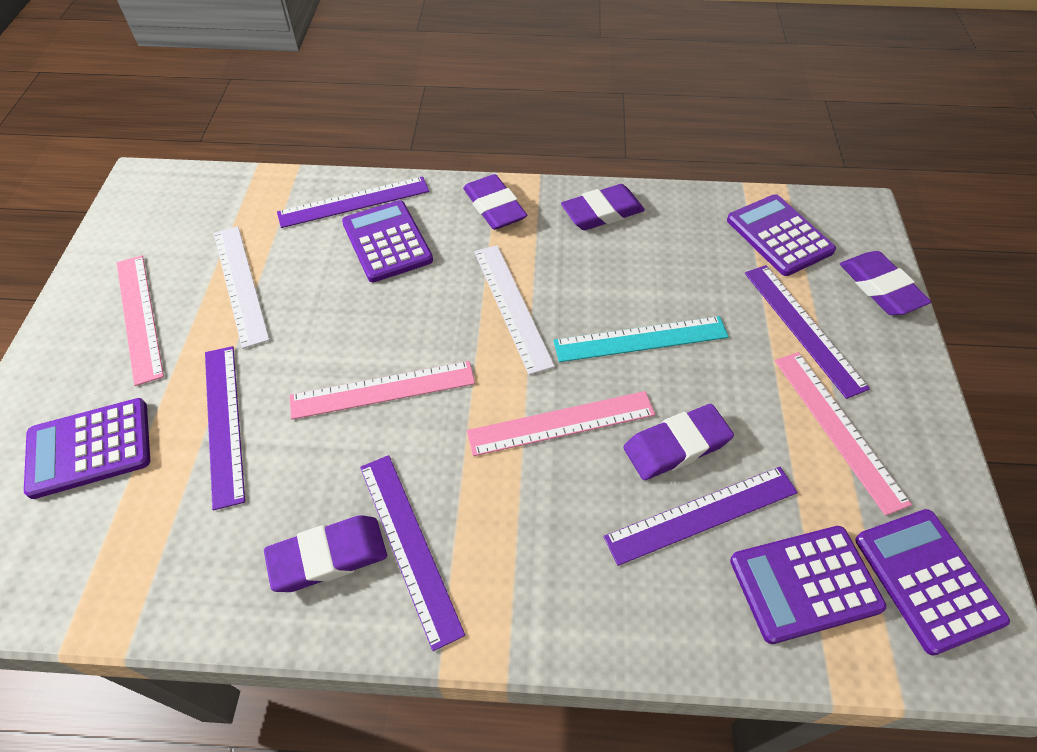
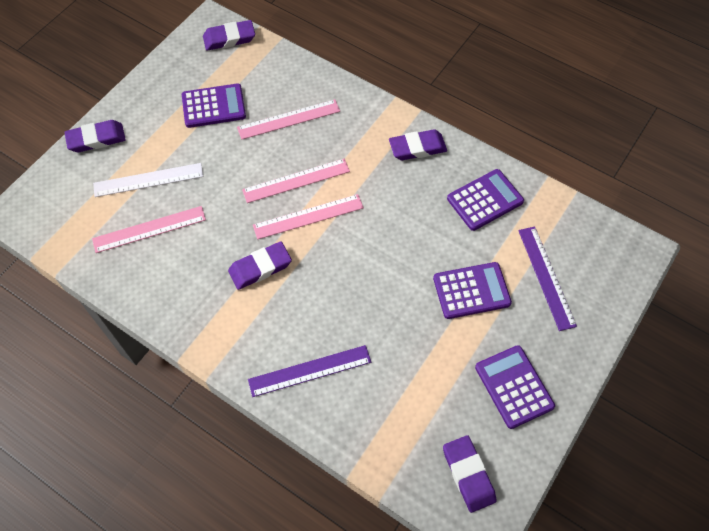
purple calculator: 5 -> 4
purple ruler: 5 -> 2
turquoise ruler: 1 -> 0
white ruler: 2 -> 1

